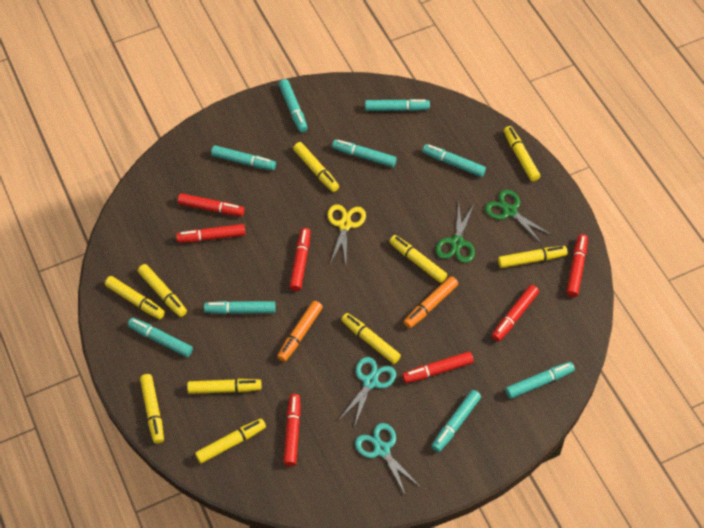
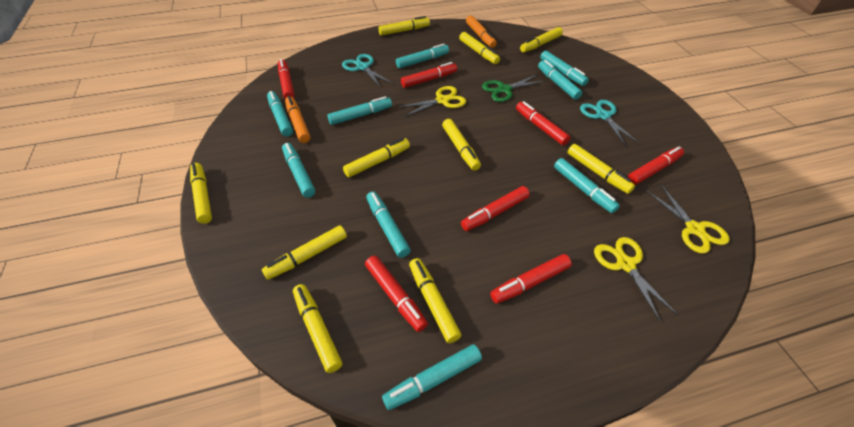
green scissors: 2 -> 1
yellow scissors: 1 -> 3

